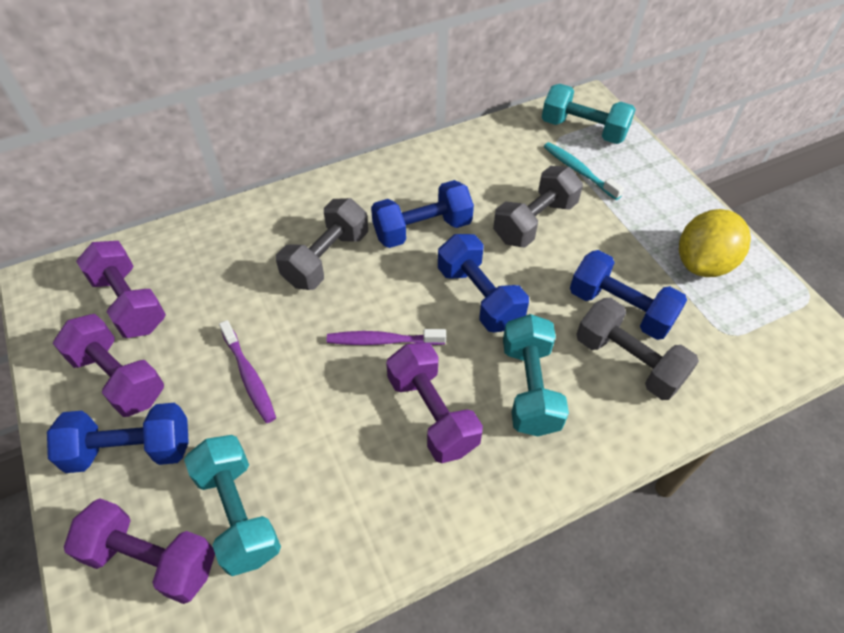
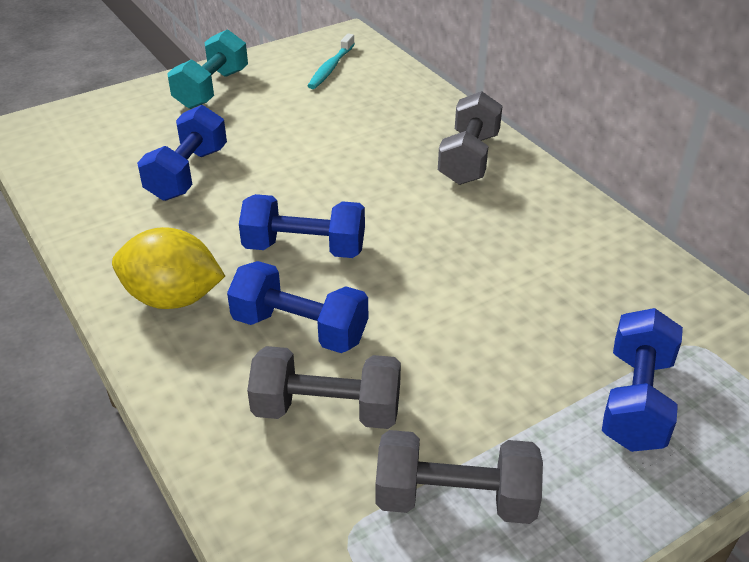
purple dumbbell: 4 -> 0
purple toothbrush: 2 -> 0
turquoise dumbbell: 3 -> 1

